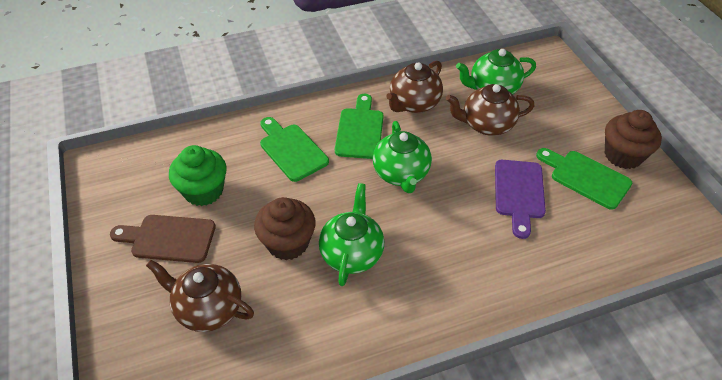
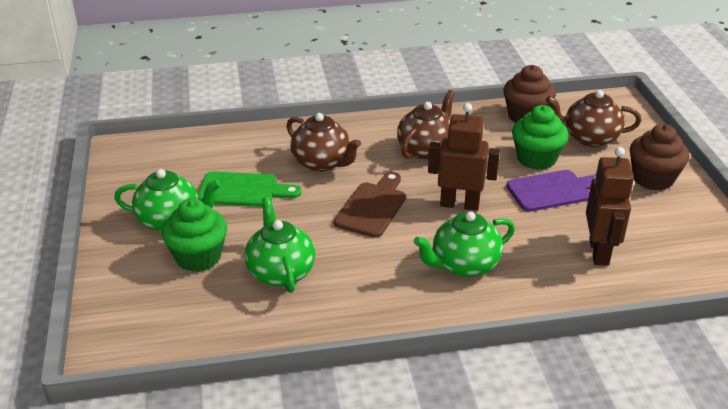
brown robot: 0 -> 2
green cupcake: 1 -> 2
green cutting board: 3 -> 1

